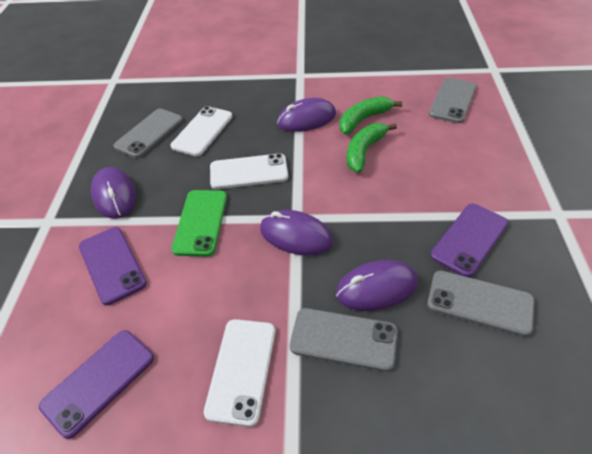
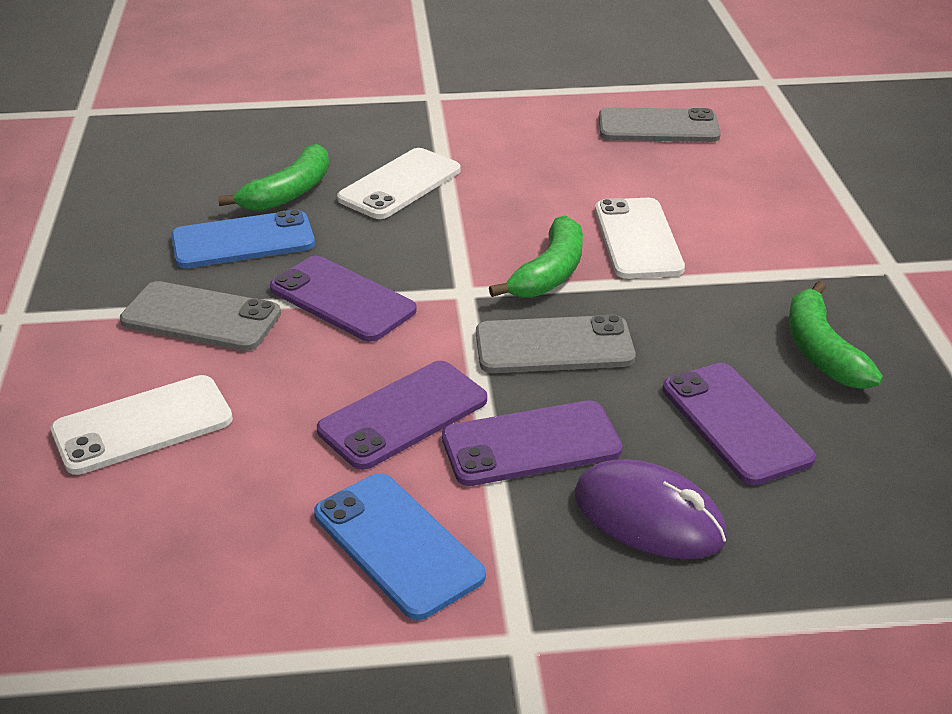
blue phone: 0 -> 2
green banana: 2 -> 3
green phone: 1 -> 0
grey phone: 4 -> 3
purple mouse: 4 -> 1
purple phone: 3 -> 4

